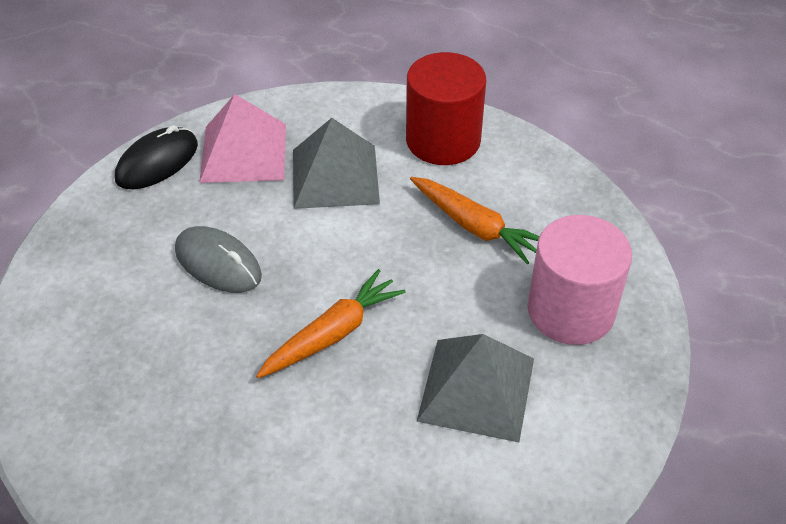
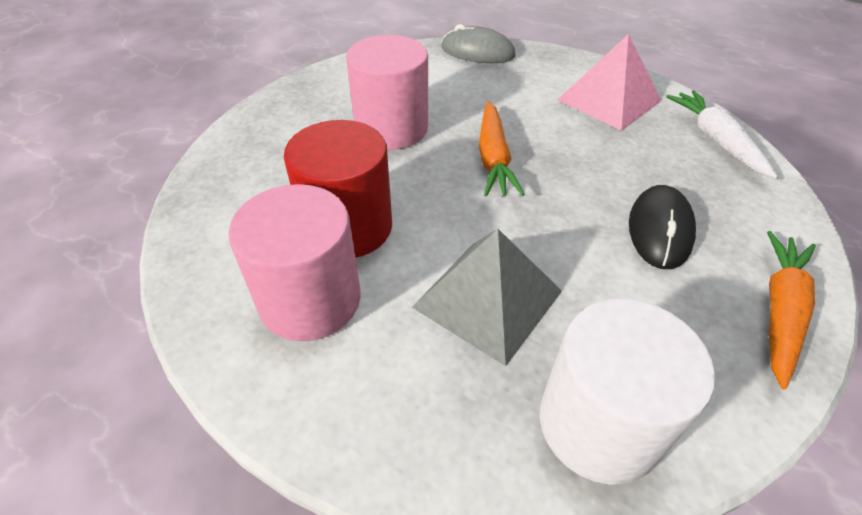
grey pyramid: 2 -> 1
pink cylinder: 1 -> 2
white carrot: 0 -> 1
white cylinder: 0 -> 1

